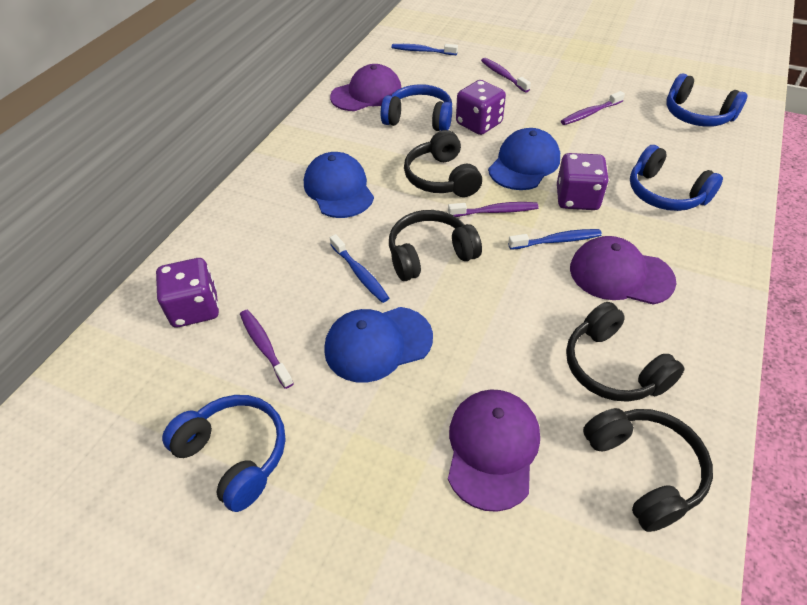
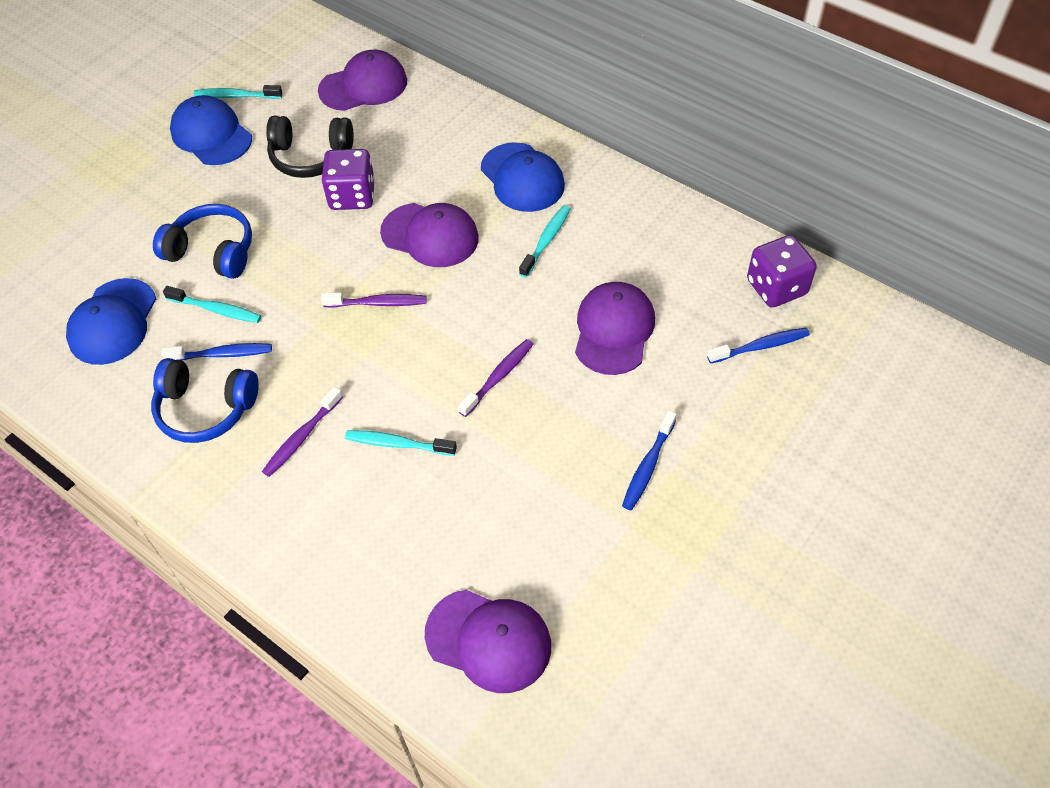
black headphones: 4 -> 1
blue headphones: 4 -> 2
purple cap: 3 -> 4
purple dice: 3 -> 2
purple toothbrush: 4 -> 3
turquoise toothbrush: 0 -> 4

